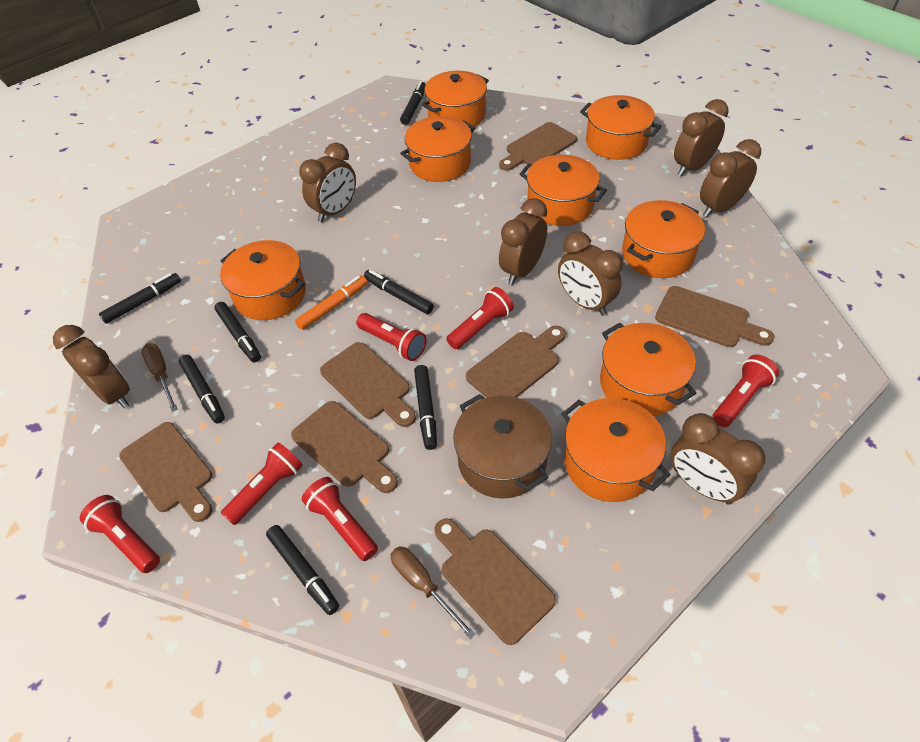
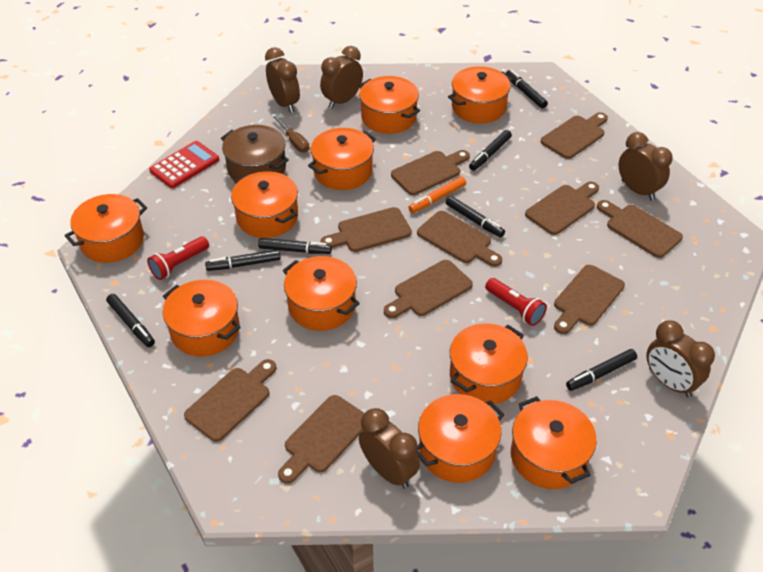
brown clock: 7 -> 5
brown cutting board: 7 -> 10
brown screwdriver: 2 -> 1
orange pot: 8 -> 10
red calculator: 0 -> 1
red flashlight: 6 -> 2

